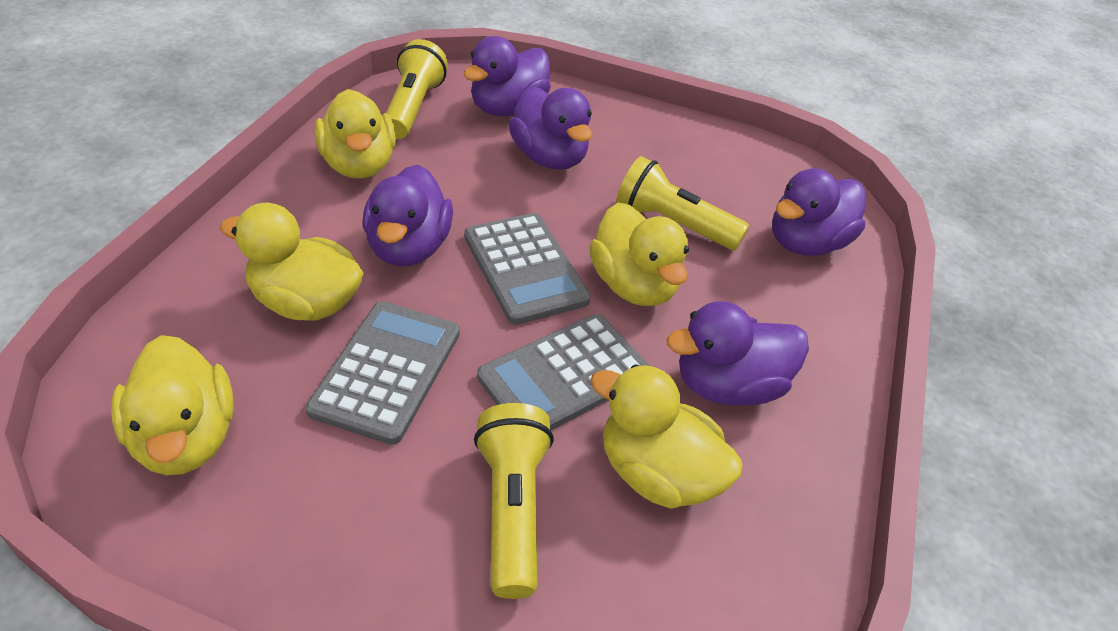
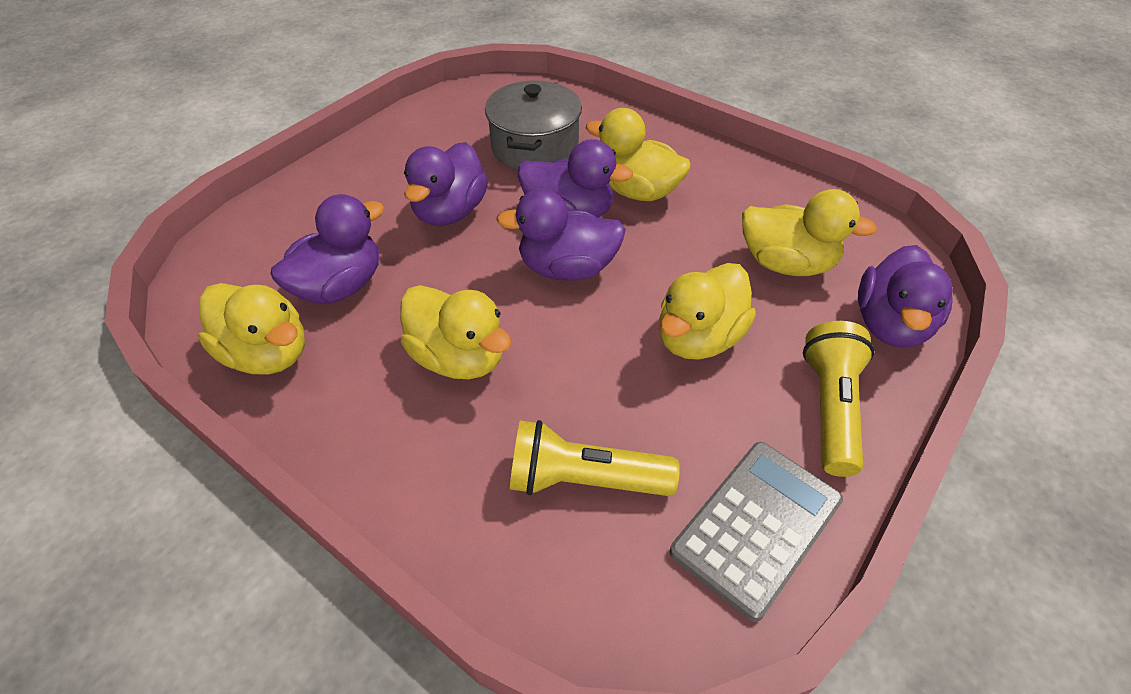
grey calculator: 3 -> 1
grey pot: 0 -> 1
yellow flashlight: 3 -> 2

